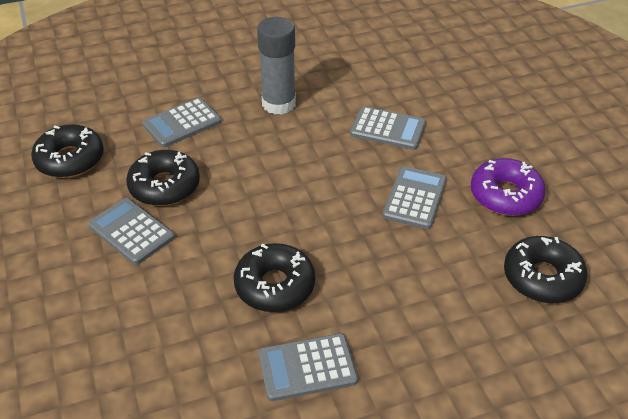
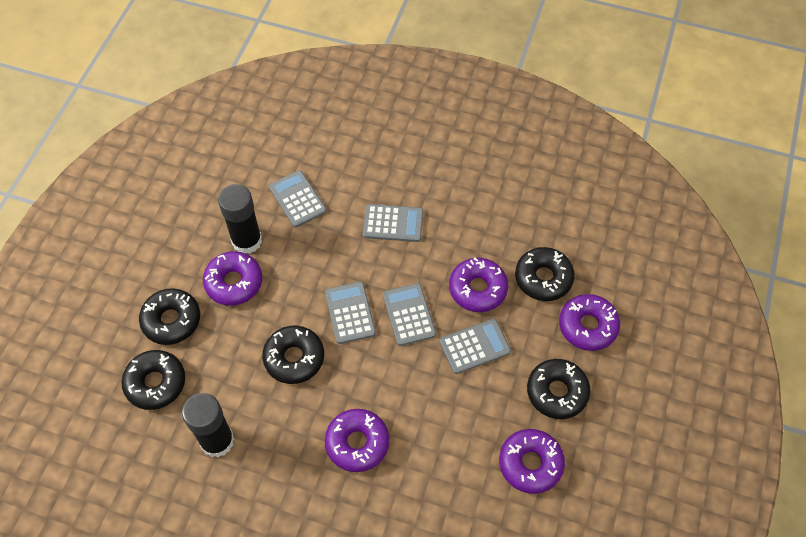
black donut: 4 -> 5
black glue stick: 0 -> 2
grey glue stick: 1 -> 0
purple donut: 1 -> 5

